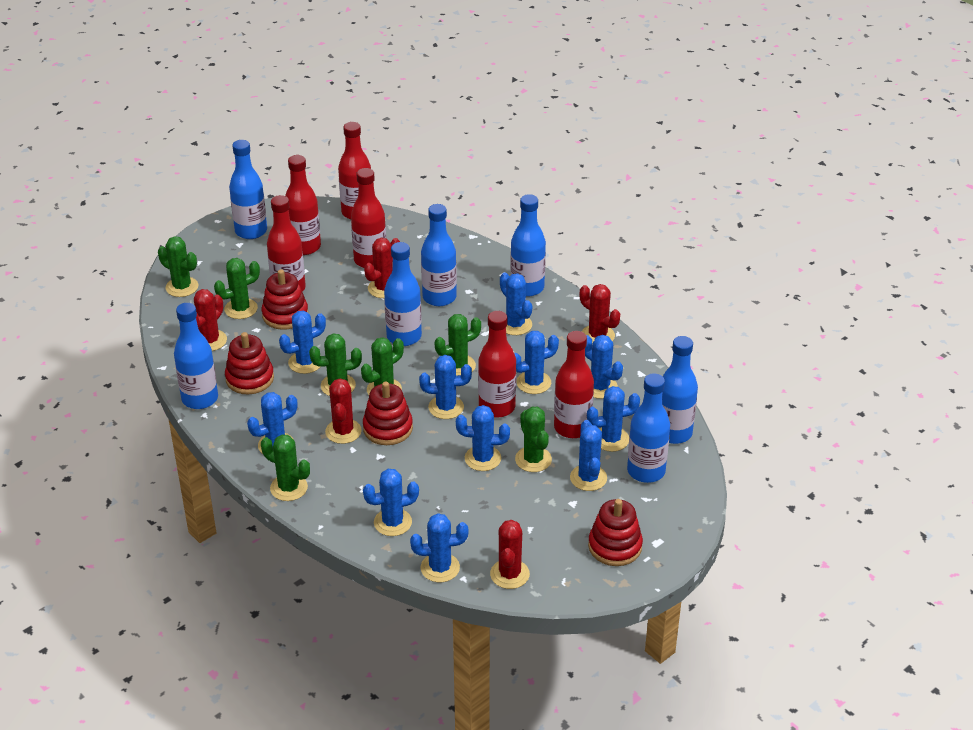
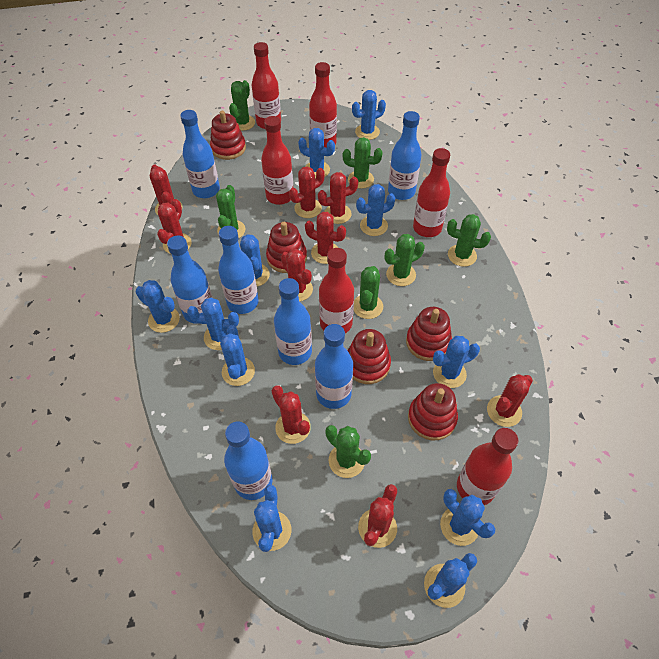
red cactus: 5 -> 9
red stacking toy: 4 -> 5

